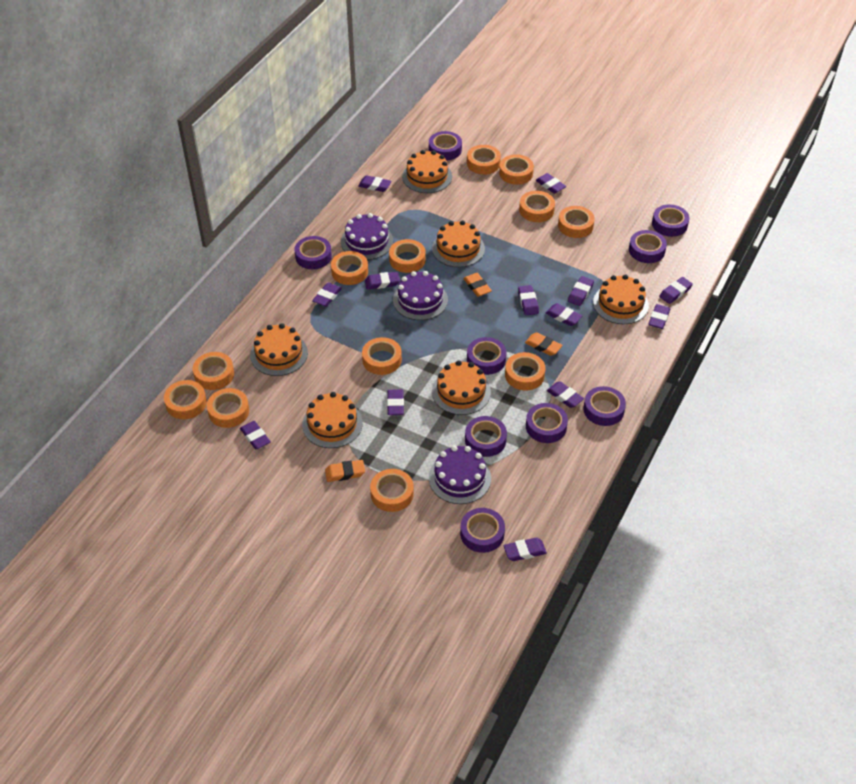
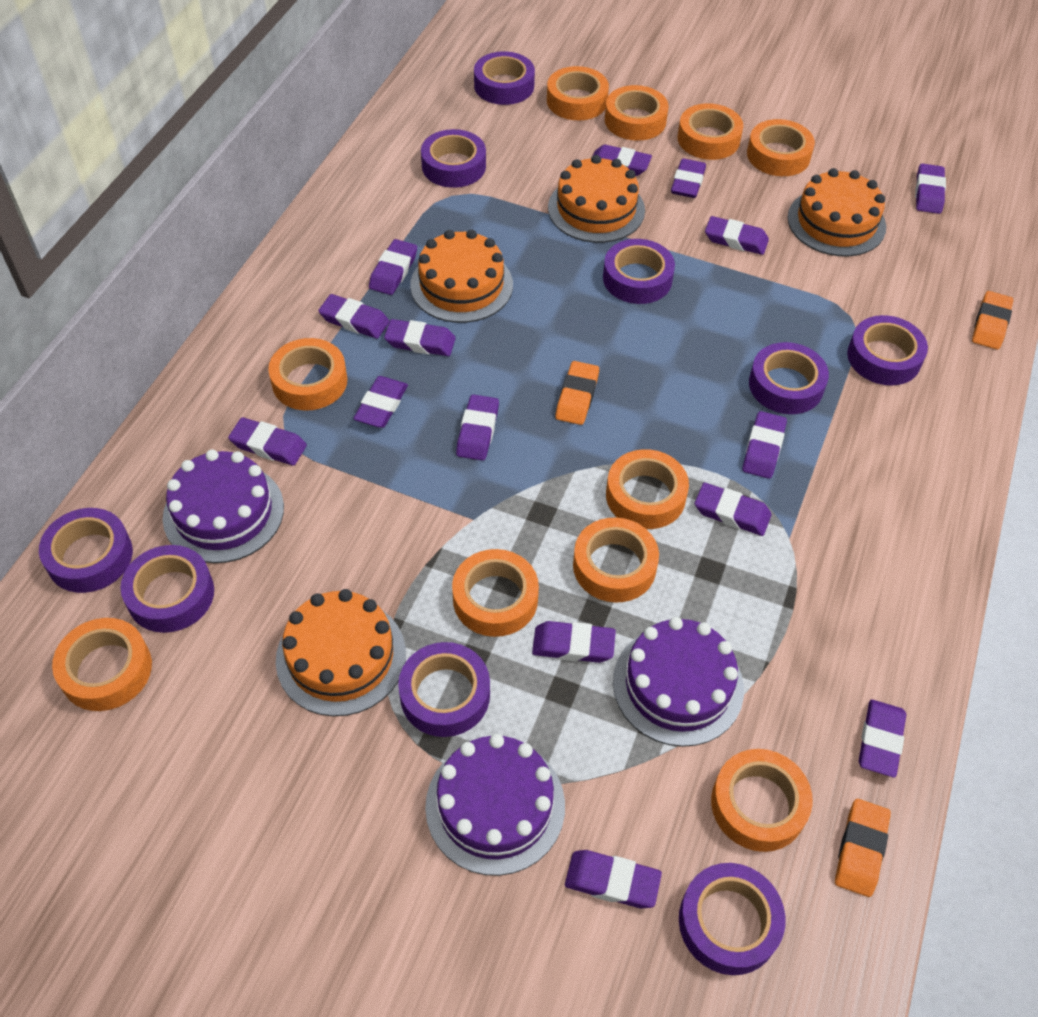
orange cake: 6 -> 4
orange tape: 12 -> 10
purple eraser: 13 -> 15

